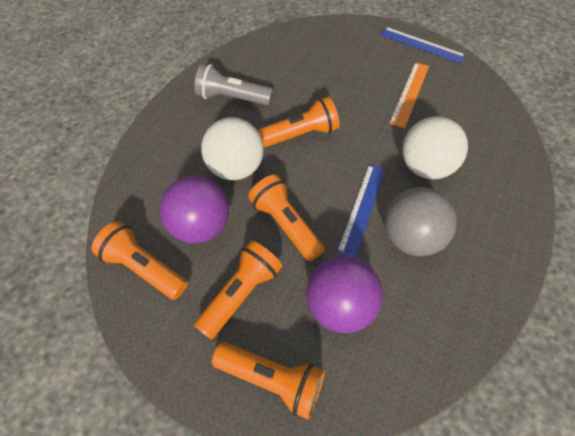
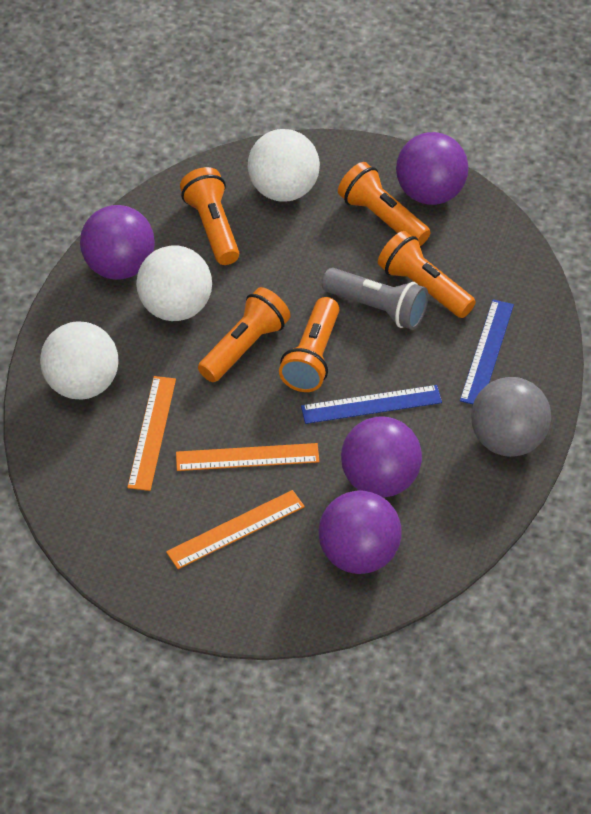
orange ruler: 1 -> 3
purple ball: 2 -> 4
white ball: 2 -> 3

